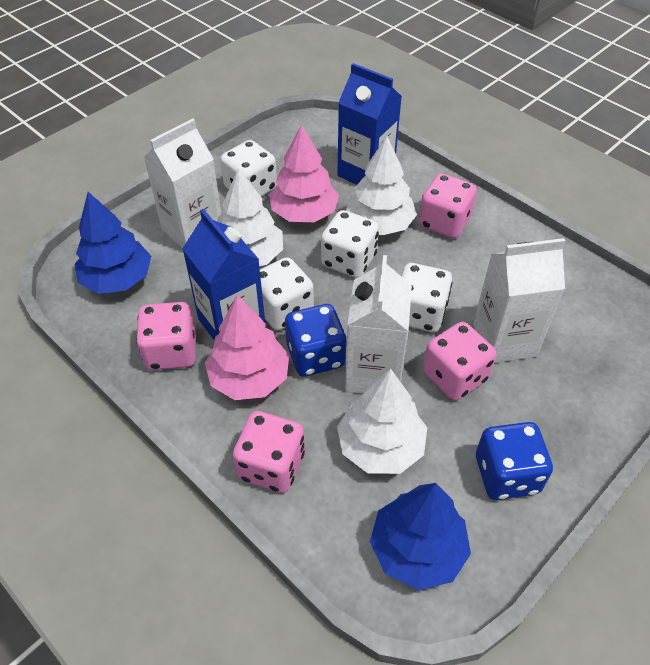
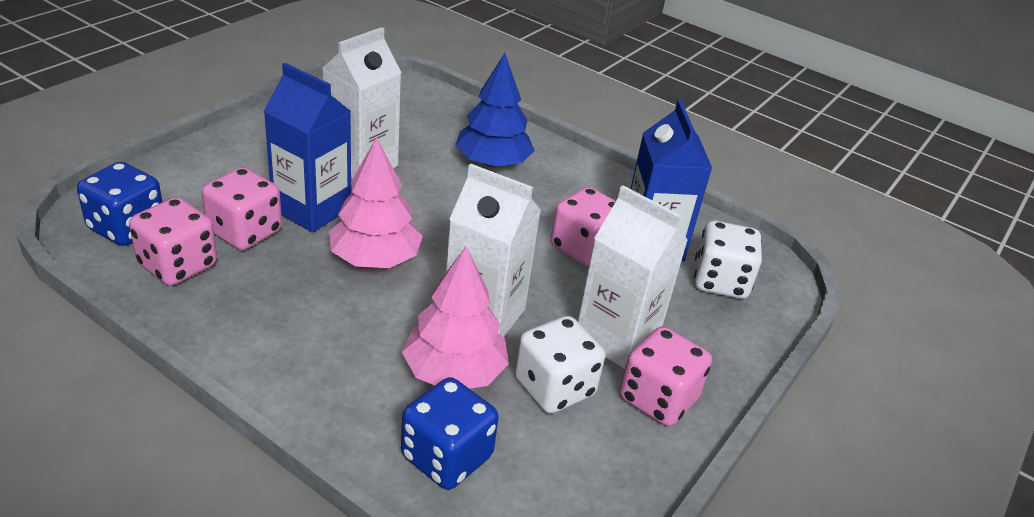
blue tree: 2 -> 1
white dice: 4 -> 2
white tree: 3 -> 0

